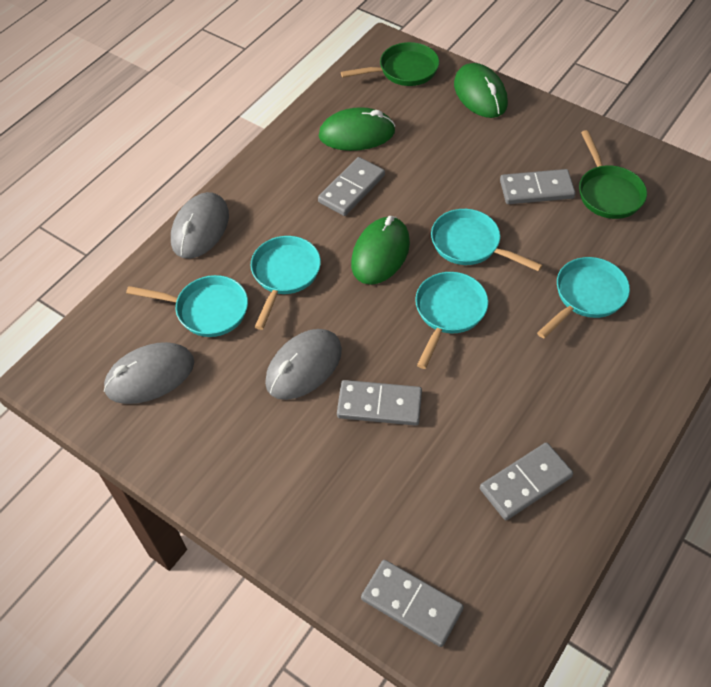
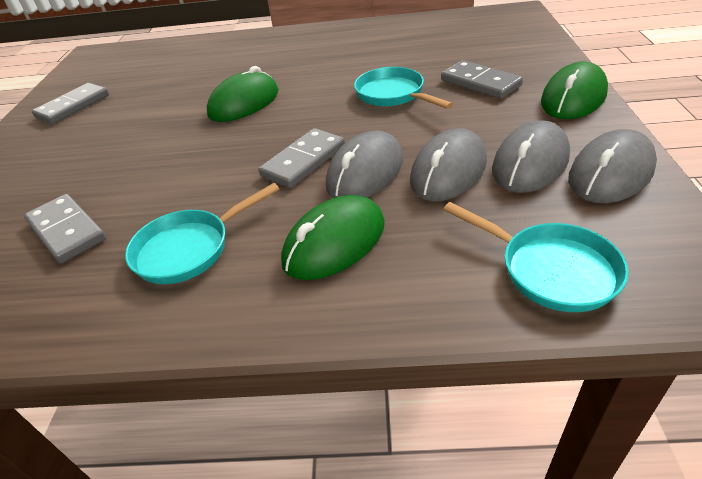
green pan: 2 -> 0
grey domino: 5 -> 4
grey mouse: 3 -> 4
turquoise pan: 5 -> 3

